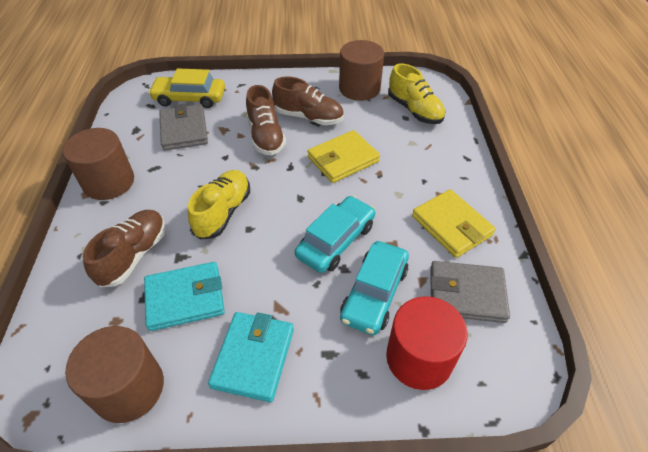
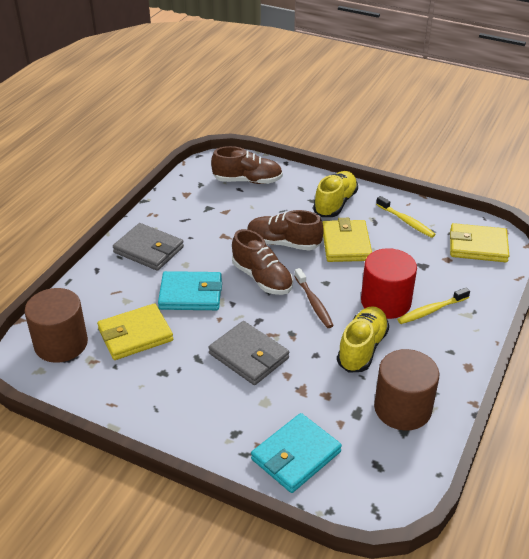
brown cylinder: 3 -> 2
brown toothbrush: 0 -> 1
turquoise car: 2 -> 0
yellow car: 1 -> 0
yellow toothbrush: 0 -> 2
yellow wallet: 2 -> 3

